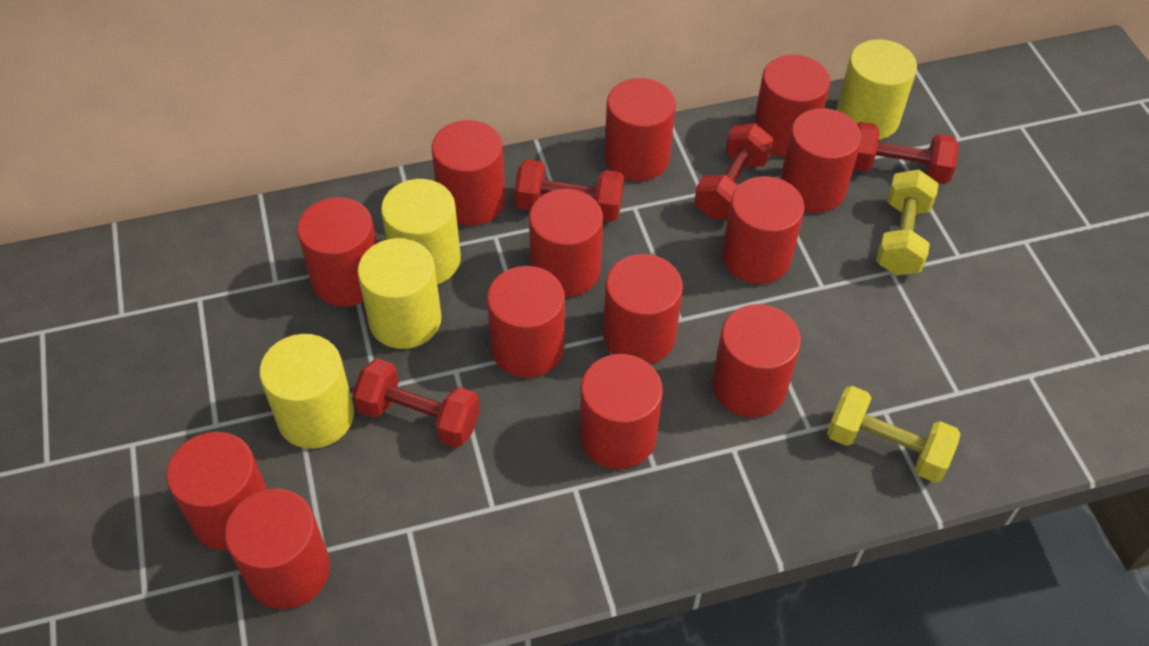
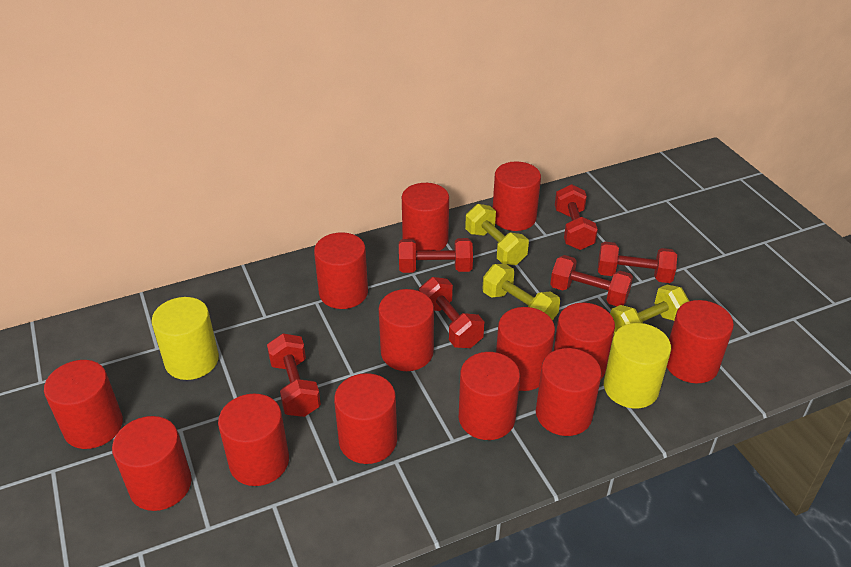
red dumbbell: 4 -> 6
yellow cylinder: 4 -> 2
yellow dumbbell: 2 -> 3

